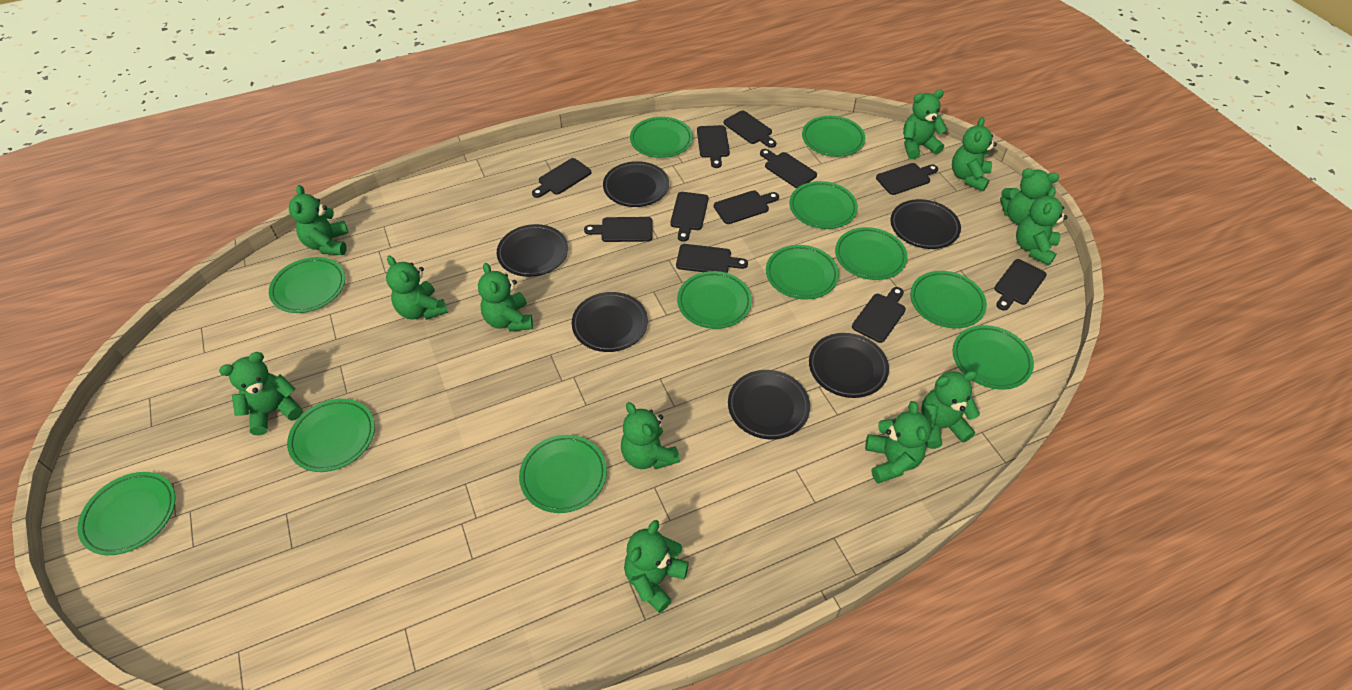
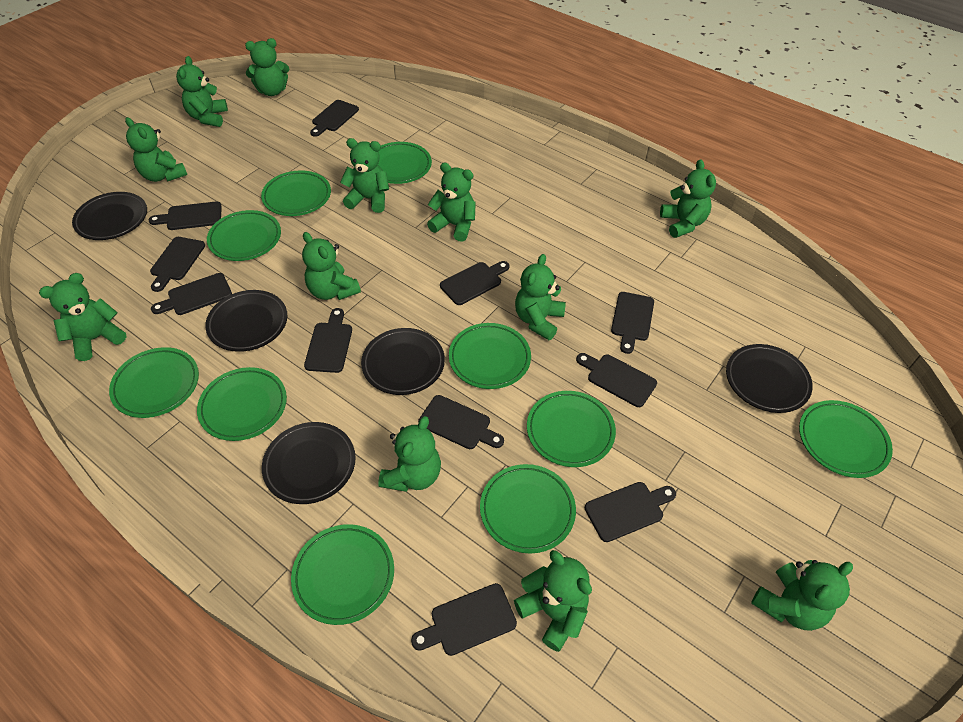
black plate: 6 -> 5
green plate: 12 -> 10

